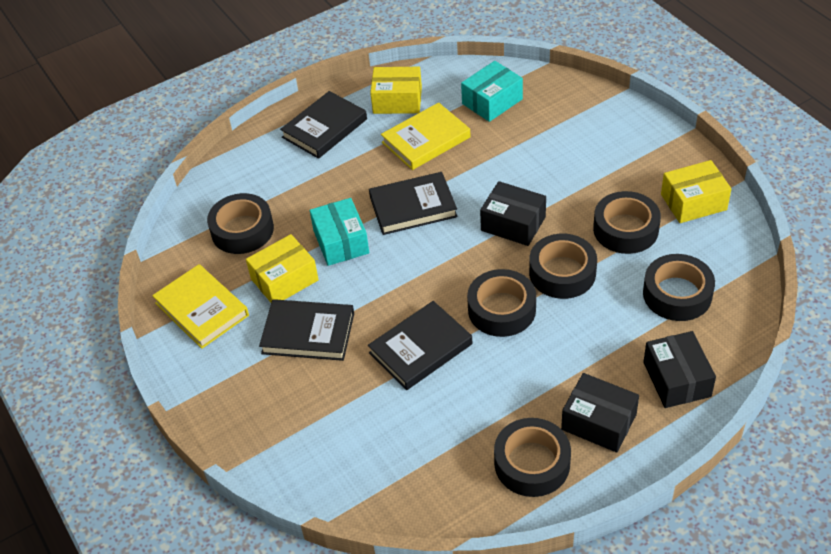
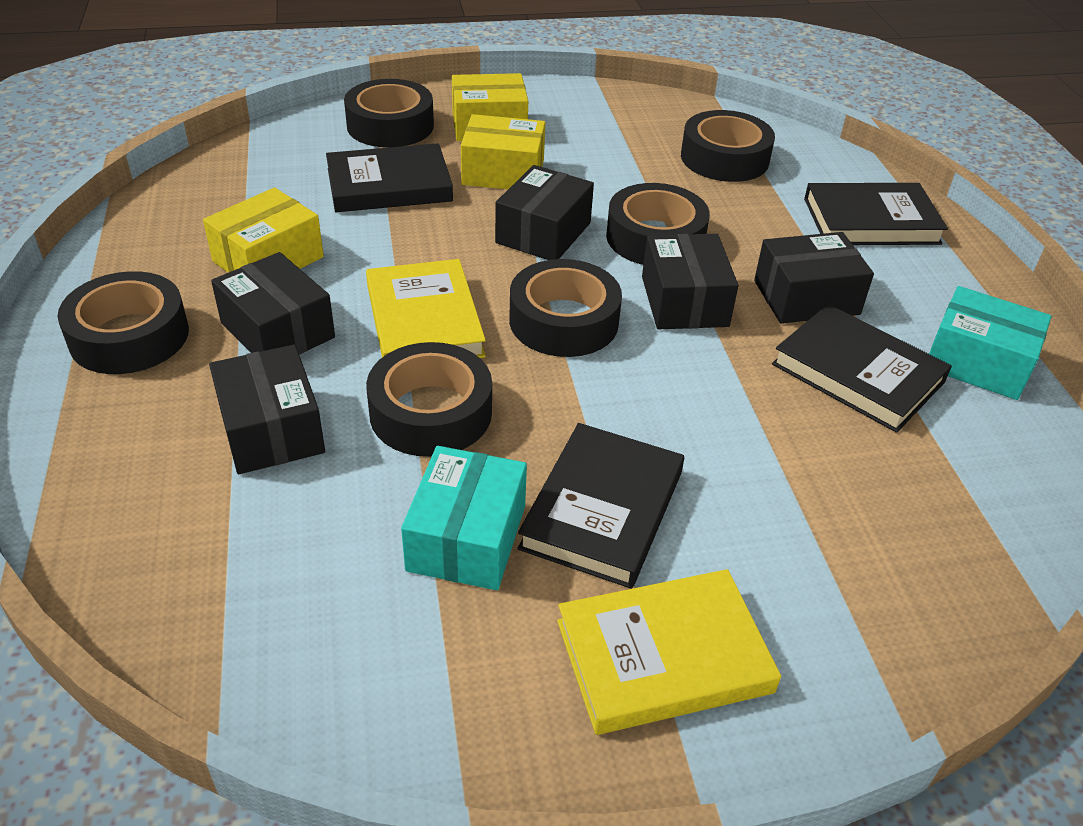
black box: 3 -> 5

